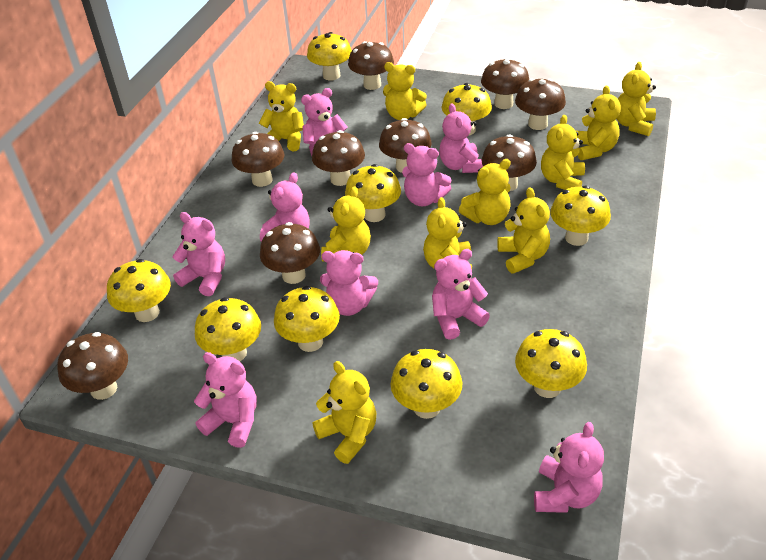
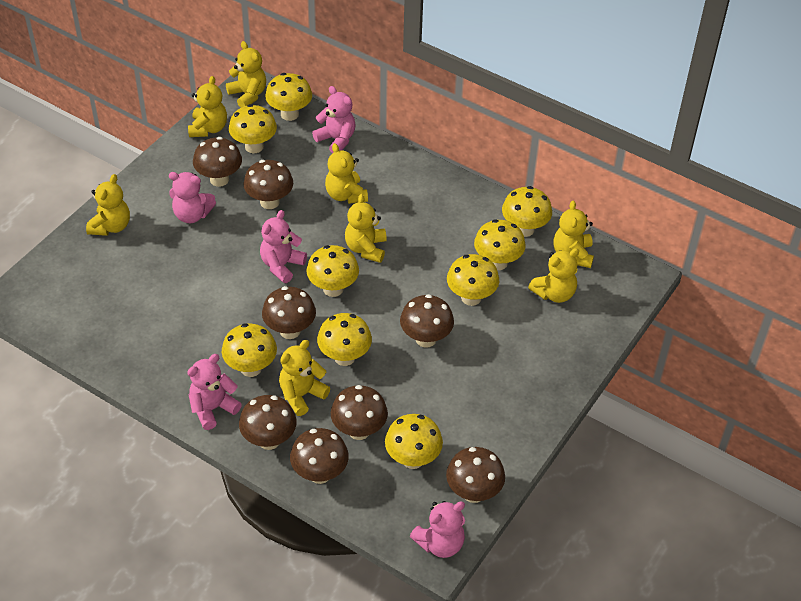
brown mushroom: 9 -> 8
pink teddy bear: 9 -> 5
yellow teddy bear: 10 -> 8

